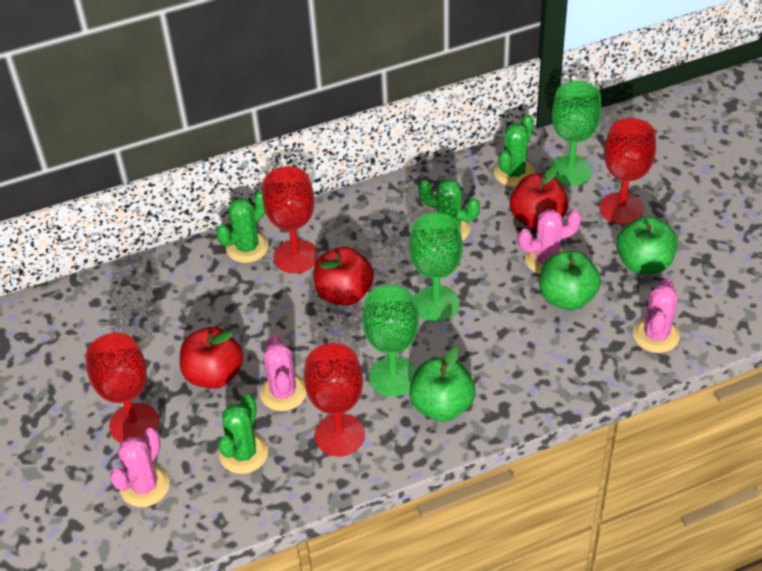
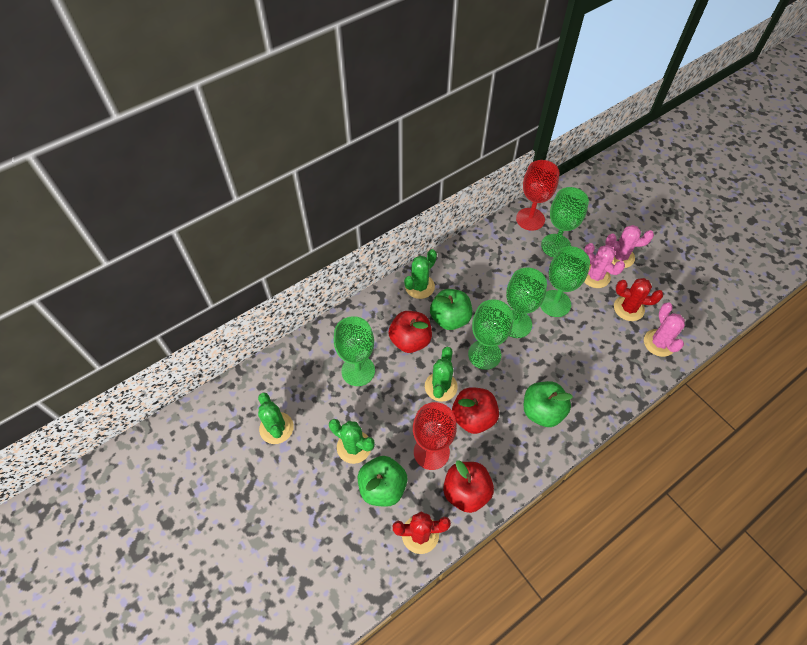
green goblet: 3 -> 5
pink cactus: 4 -> 3
red cactus: 0 -> 2
red goblet: 4 -> 2

